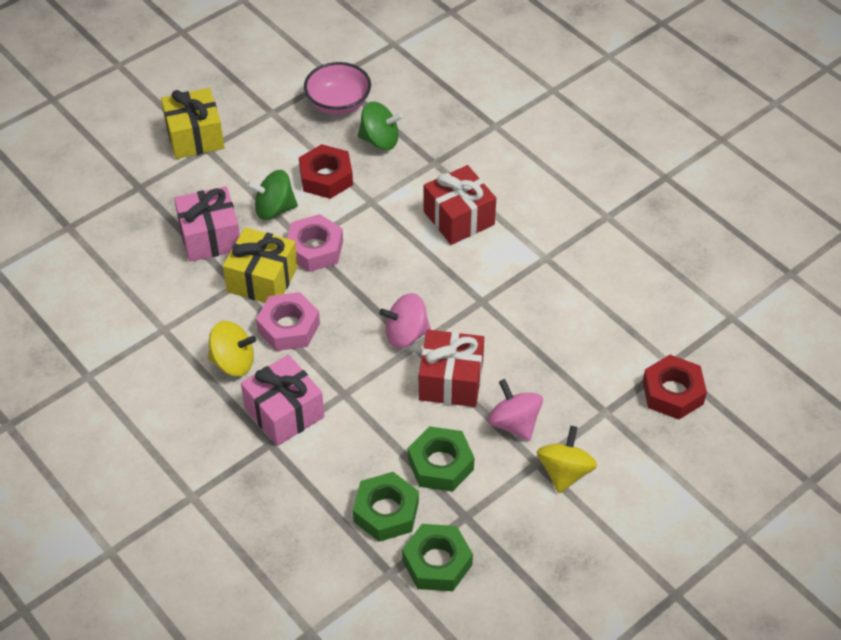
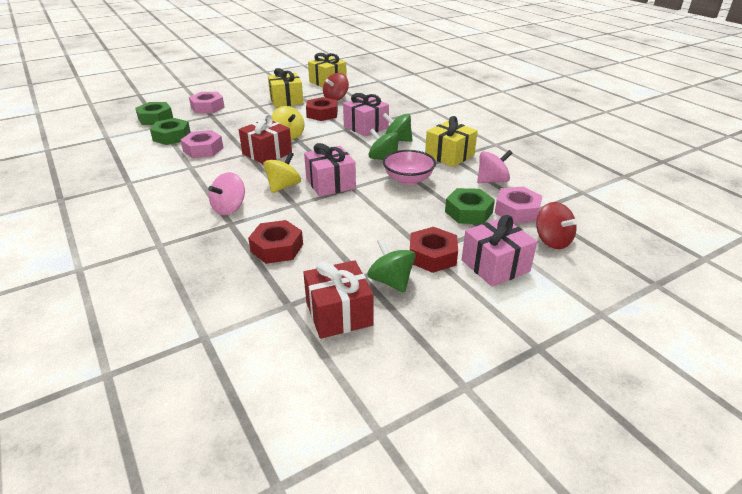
green spinning top: 2 -> 3
pink gift: 2 -> 3
pink nut: 2 -> 3
red nut: 2 -> 3
red spinning top: 0 -> 2
yellow gift: 2 -> 3

